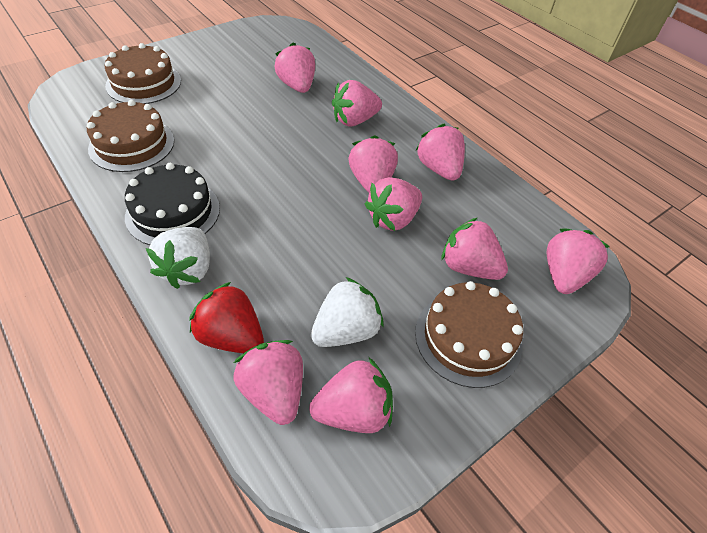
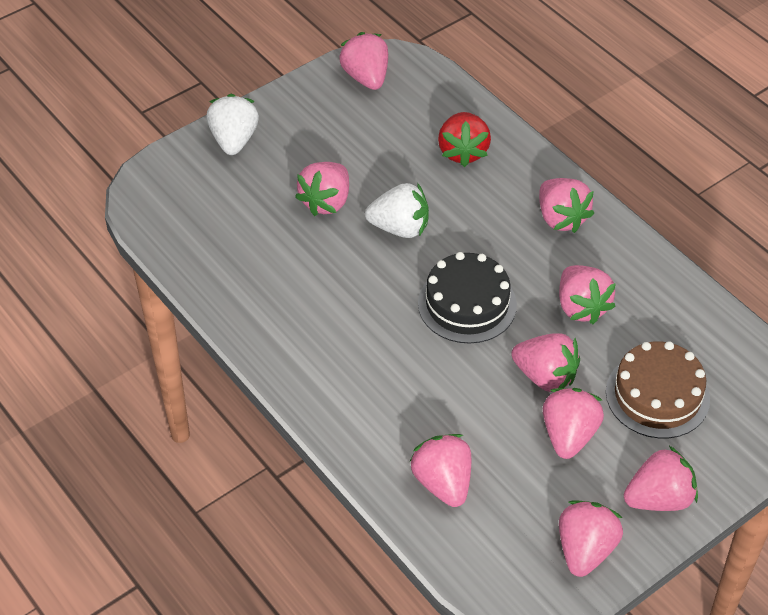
brown cake: 3 -> 1

